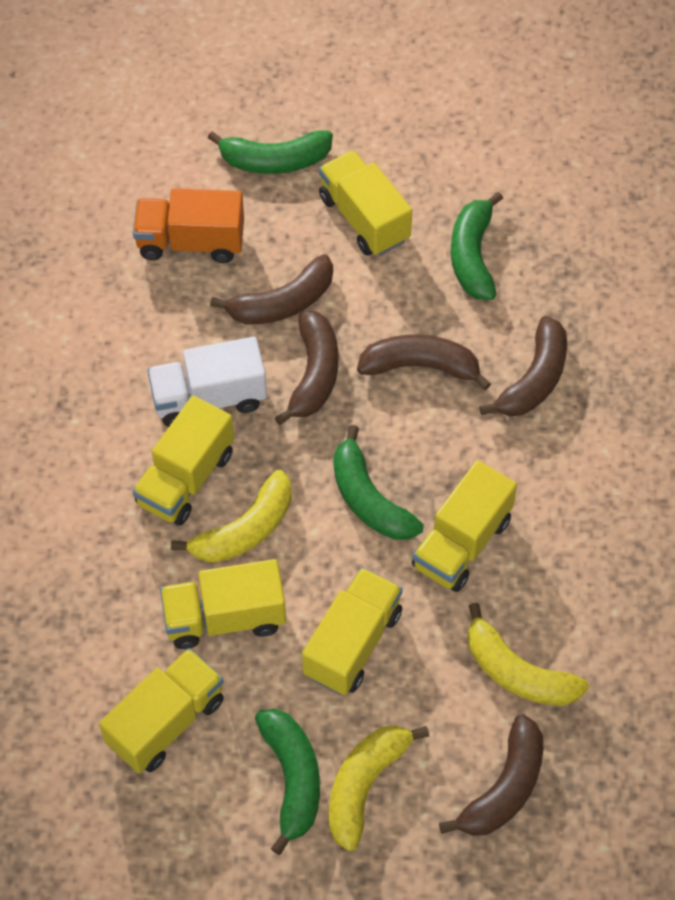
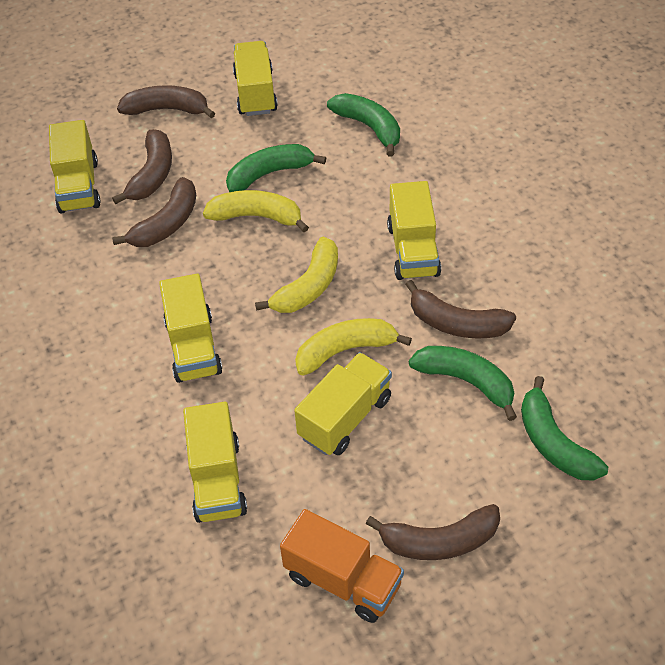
white truck: 1 -> 0

